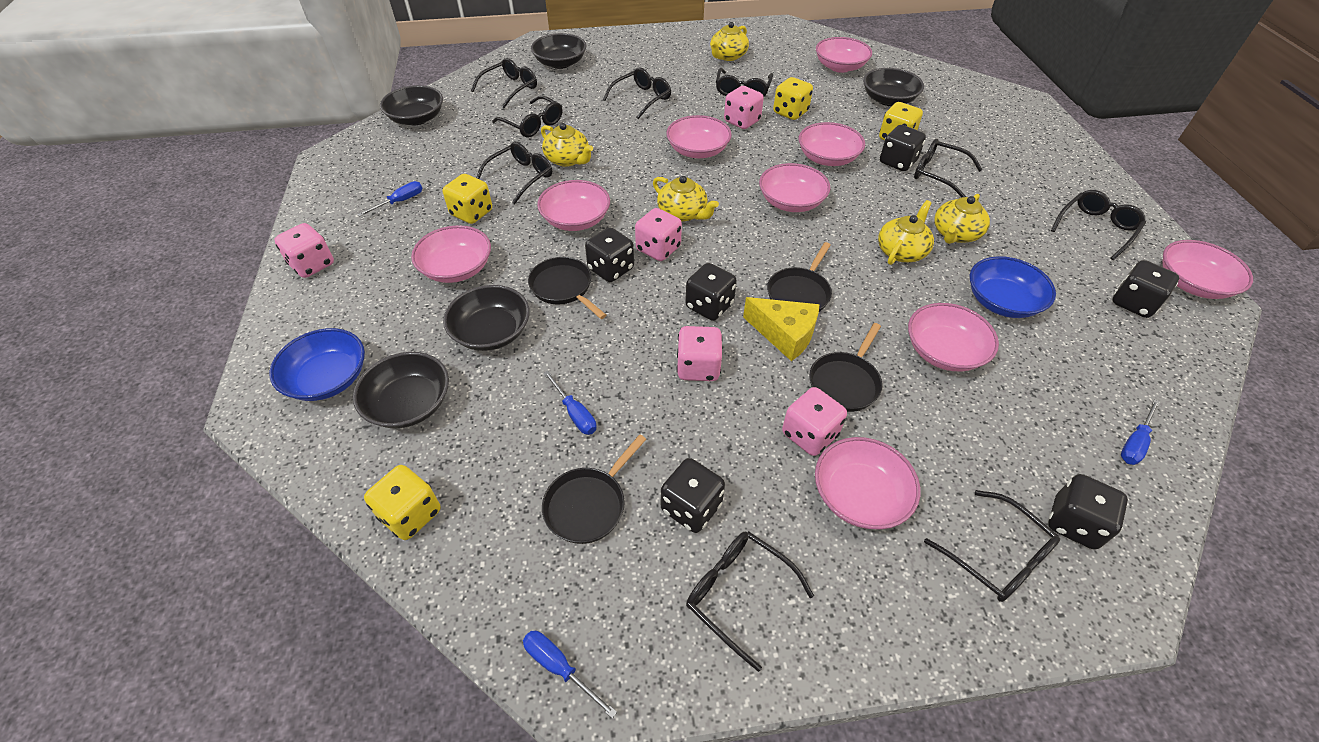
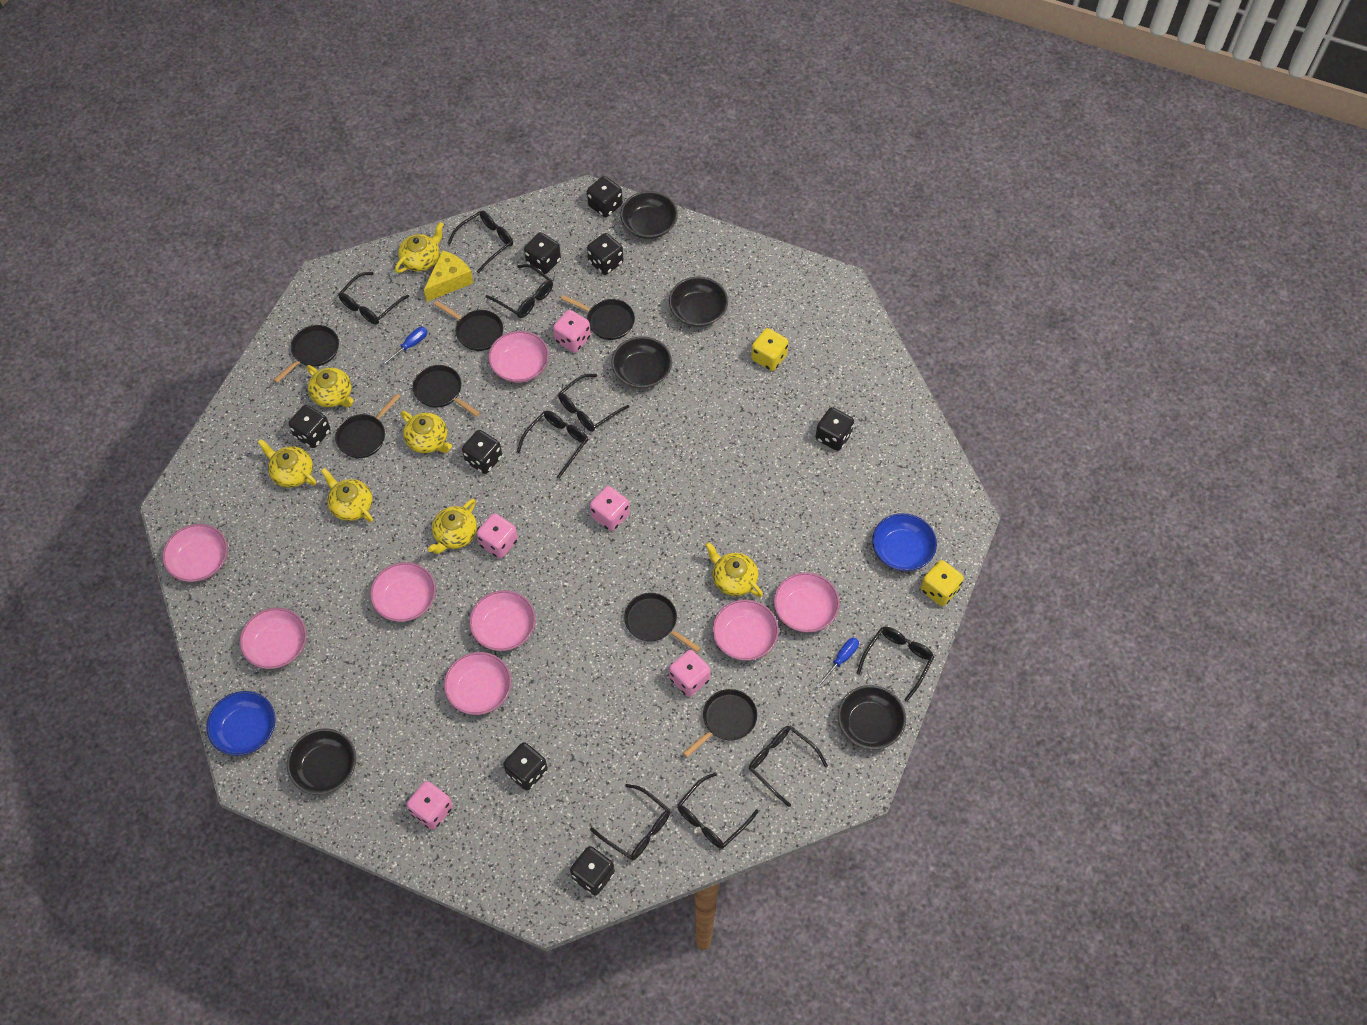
black dice: 6 -> 8
black pan: 4 -> 7
blue screwdriver: 4 -> 2
pink bowl: 9 -> 8
yellow dice: 4 -> 2
yellow teapot: 5 -> 7

